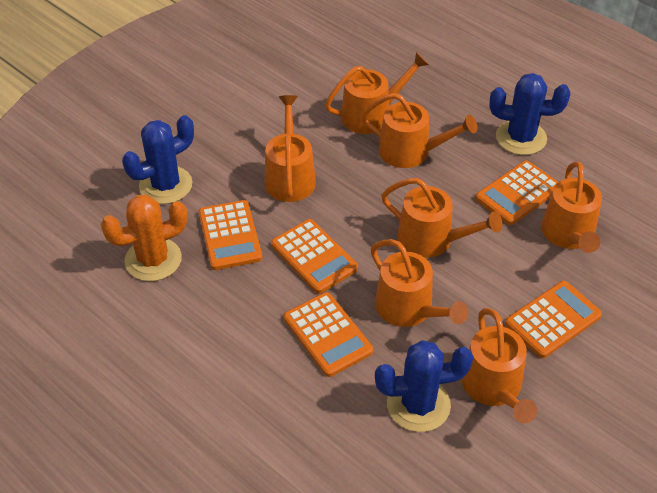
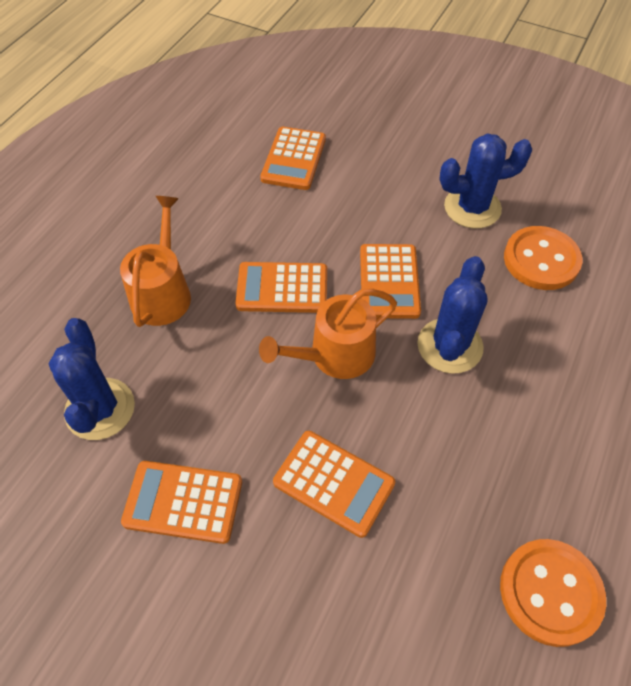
orange button: 0 -> 2
orange cactus: 1 -> 0
orange watering can: 7 -> 2

